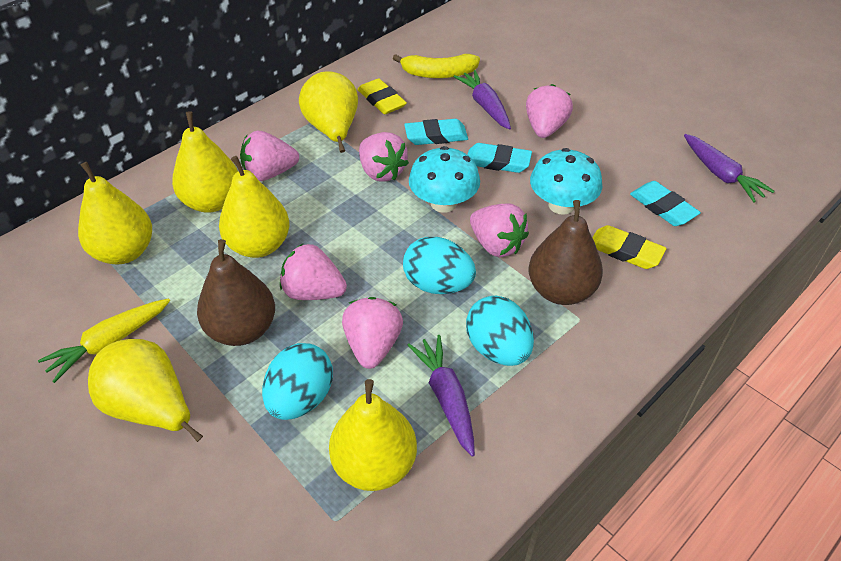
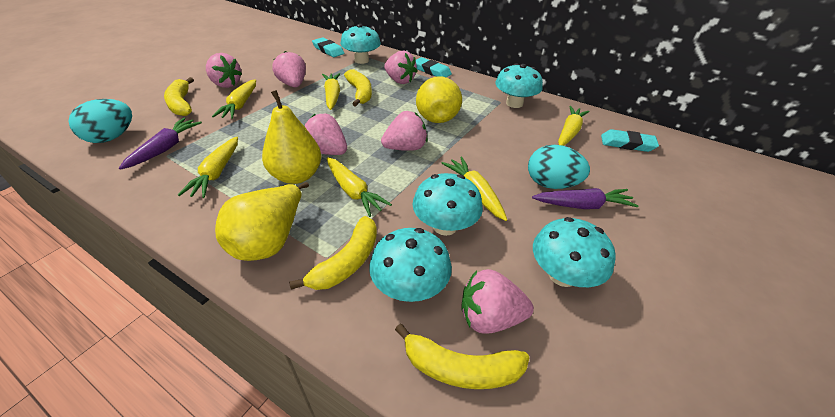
brown pear: 2 -> 0
purple carrot: 3 -> 2
turquoise egg: 3 -> 2
turquoise mushroom: 2 -> 5
yellow banana: 1 -> 4
yellow carrot: 1 -> 6
yellow eraser: 2 -> 0
yellow pear: 6 -> 3

